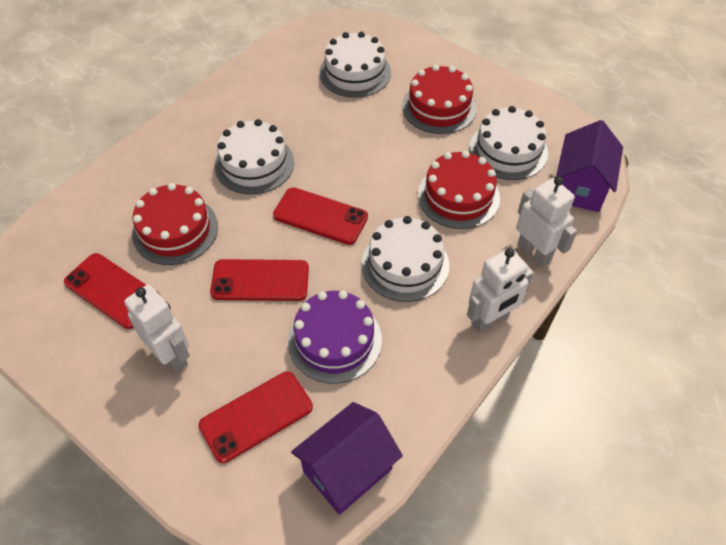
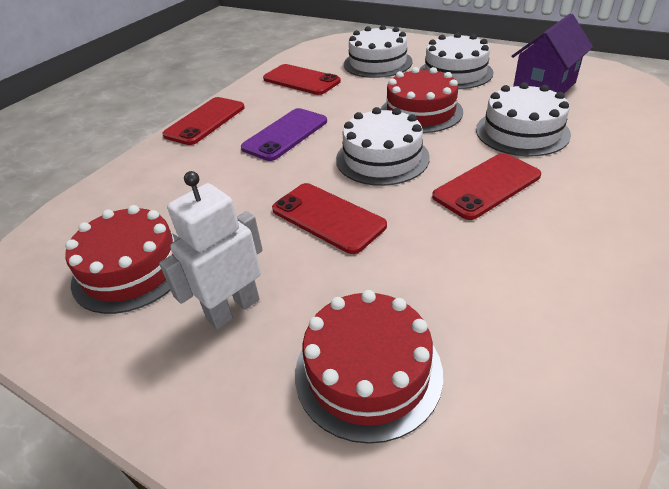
purple cake: 1 -> 0
purple house: 2 -> 1
purple phone: 0 -> 1
white robot: 3 -> 1

